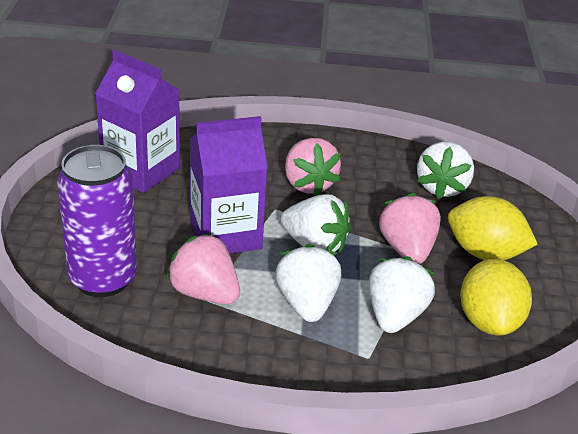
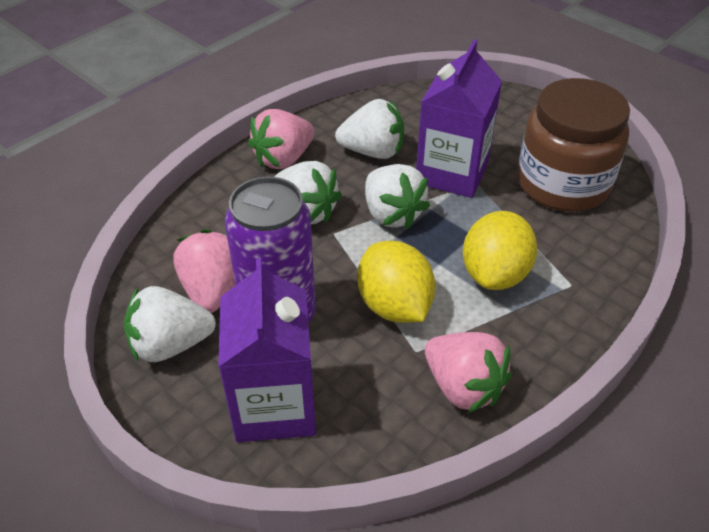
brown jar: 0 -> 1

